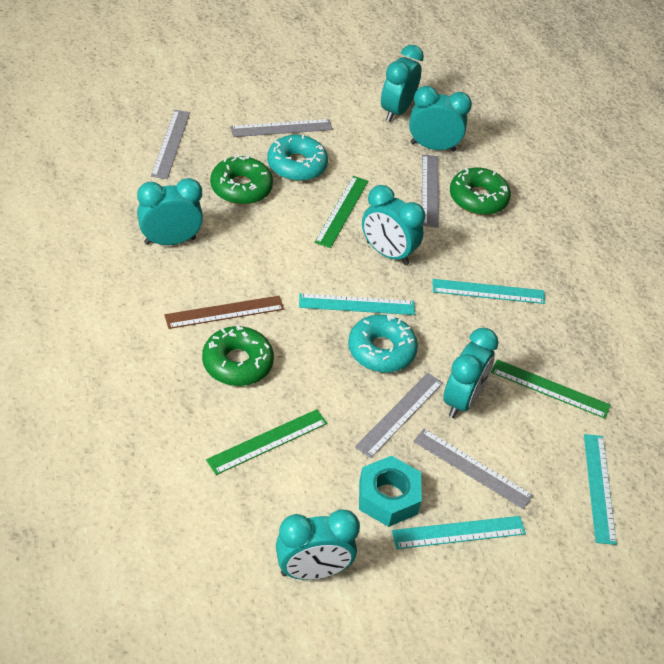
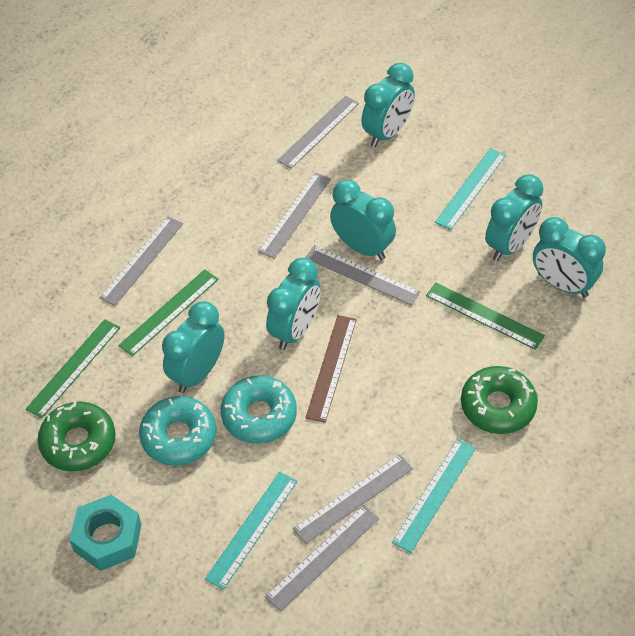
green donut: 3 -> 2
grey ruler: 5 -> 6
turquoise ruler: 4 -> 3

